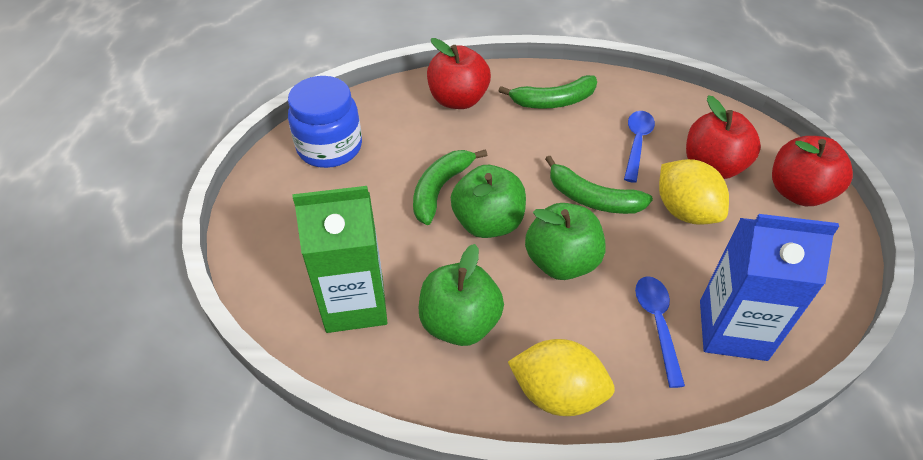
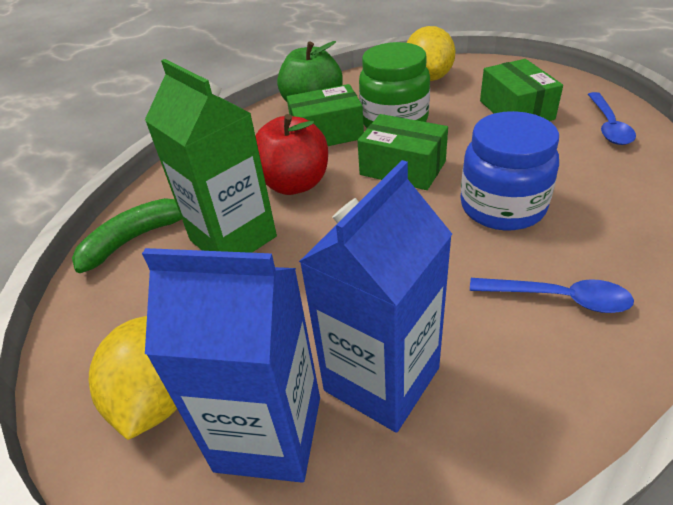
blue carton: 1 -> 2
green apple: 3 -> 1
green banana: 3 -> 1
green box: 0 -> 3
green jar: 0 -> 1
red apple: 3 -> 1

